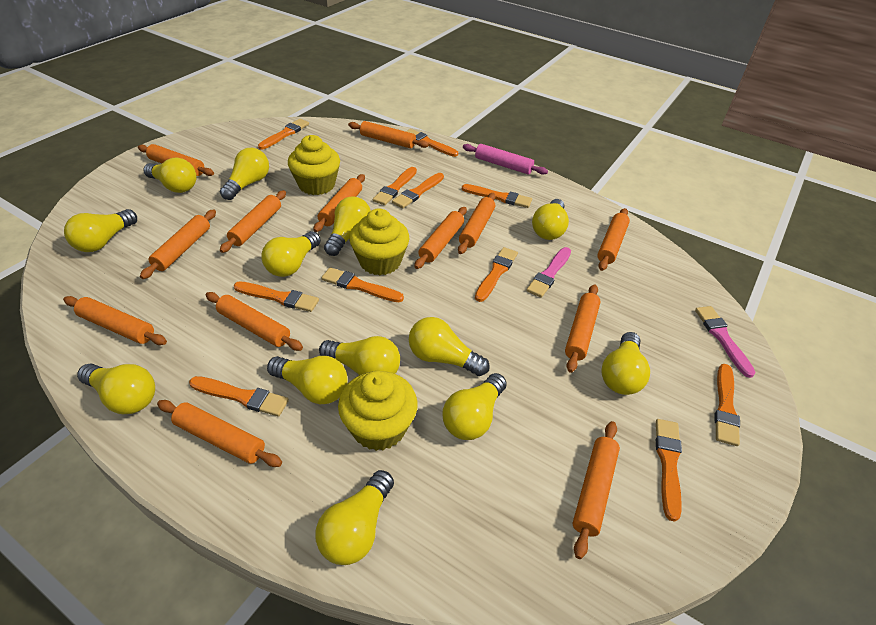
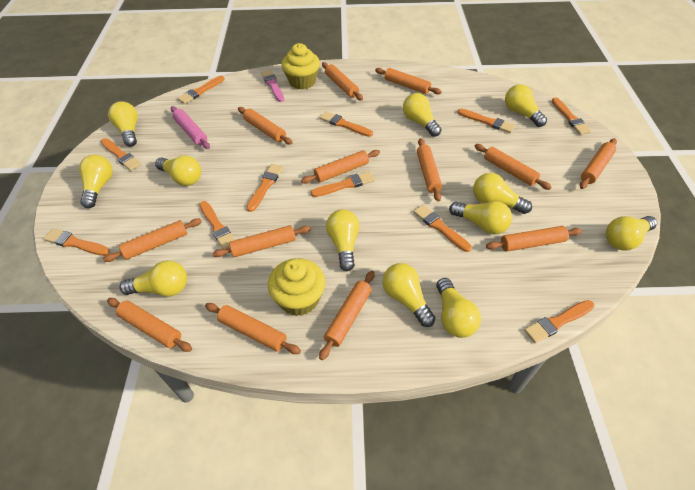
pink brush: 2 -> 1
yellow cupcake: 3 -> 2
yellow light bulb: 13 -> 12

